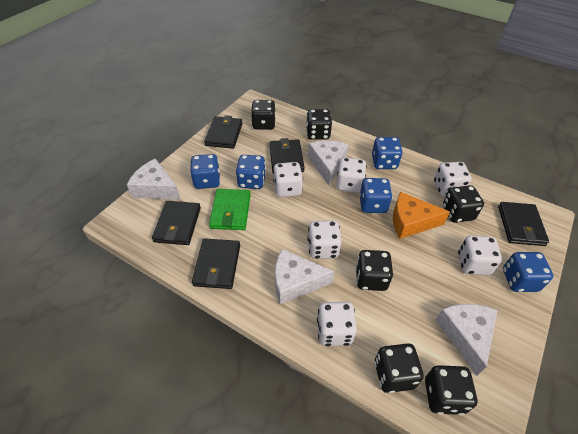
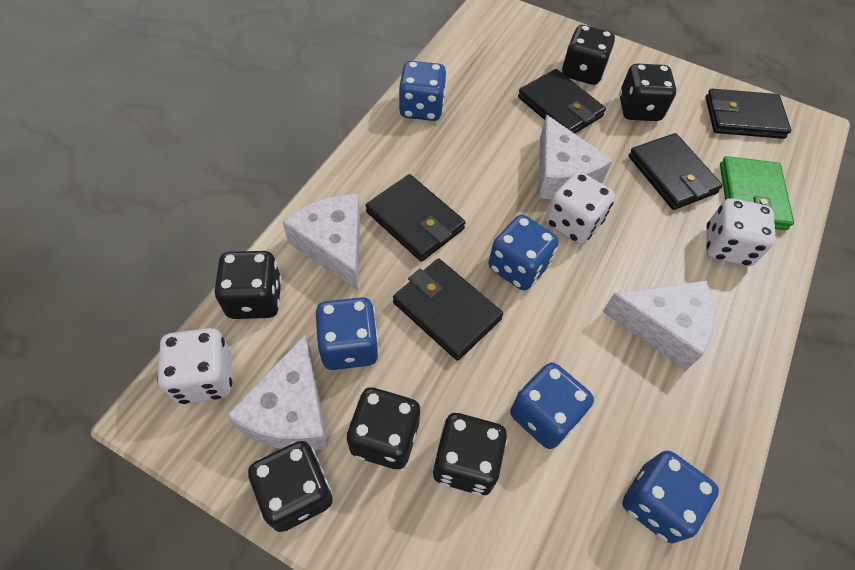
orange cheese: 1 -> 0
white dice: 6 -> 3

